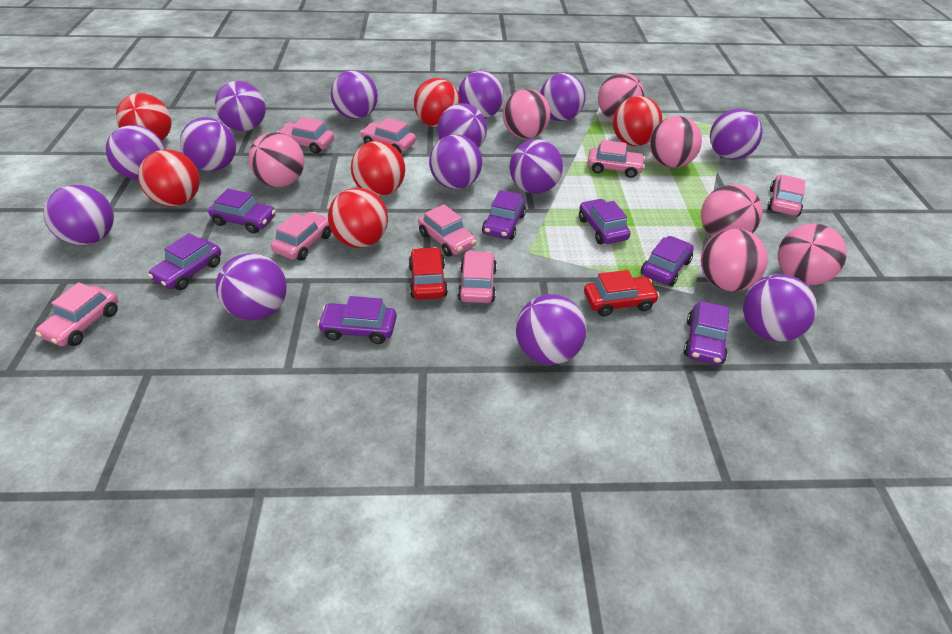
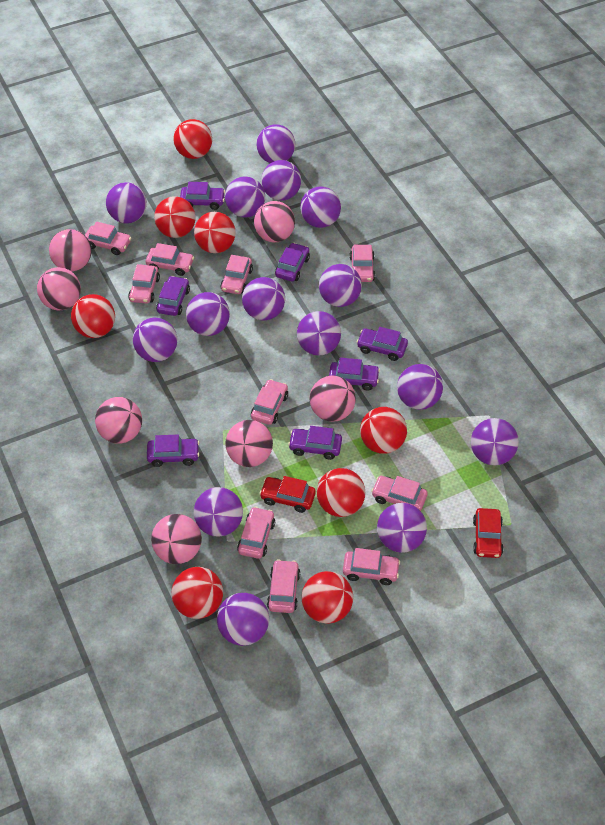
pink car: 8 -> 10
purple ball: 14 -> 15
red ball: 6 -> 8

